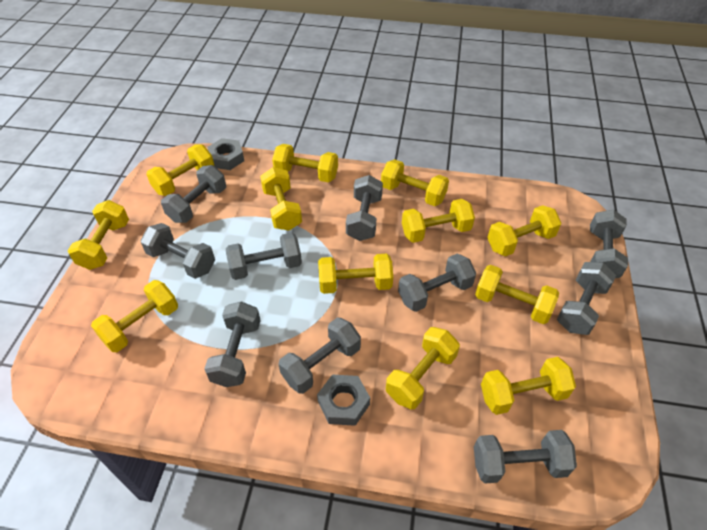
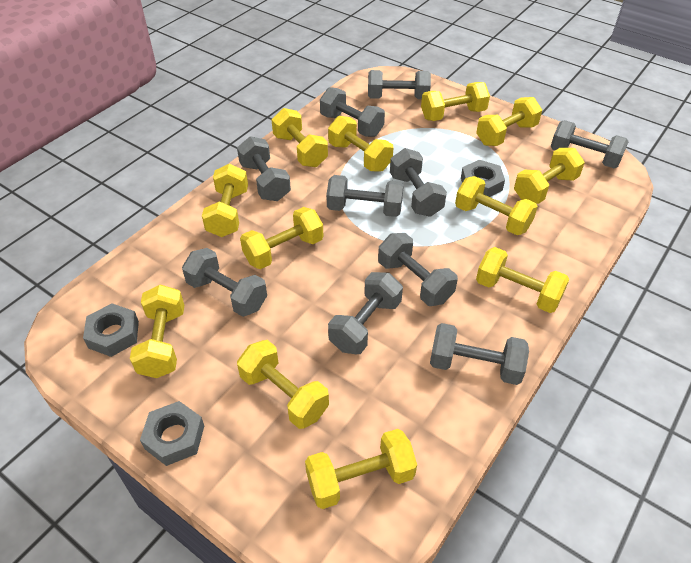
grey nut: 2 -> 3

